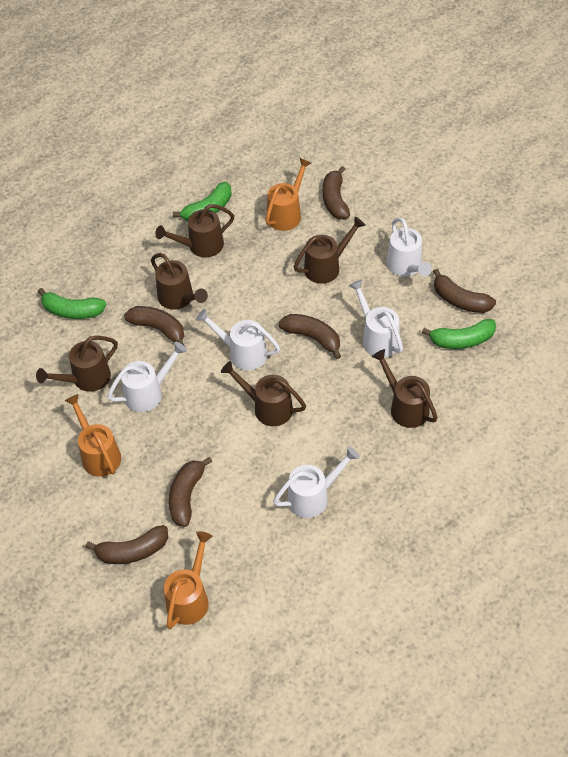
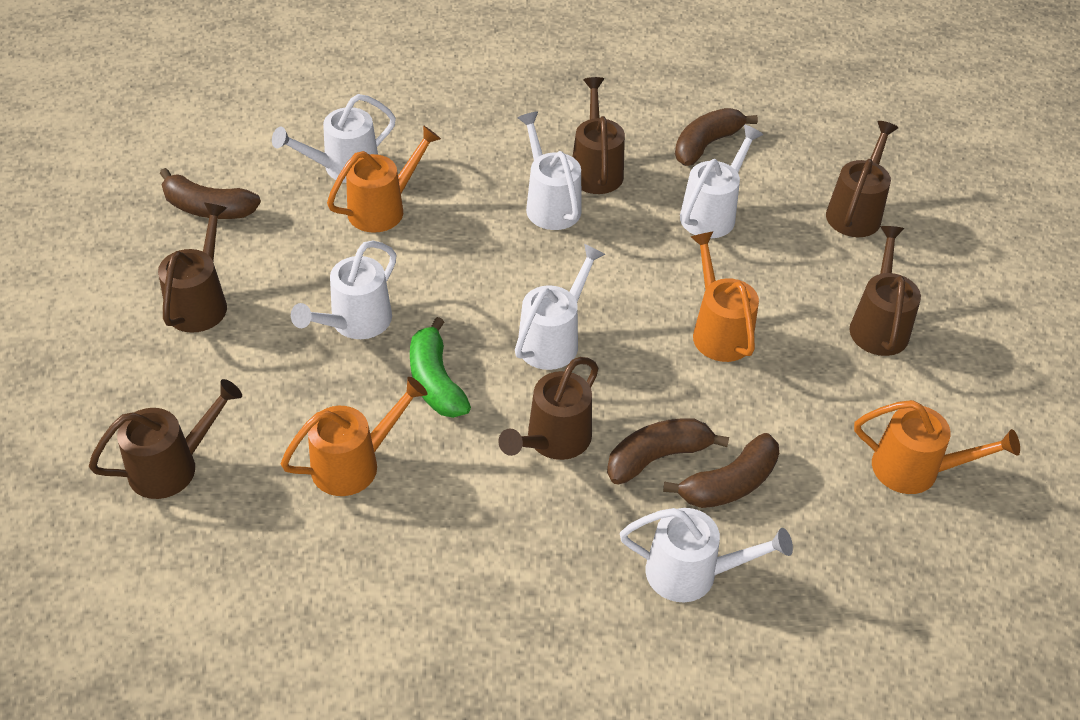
brown banana: 6 -> 4
green banana: 3 -> 1
orange watering can: 3 -> 4
white watering can: 5 -> 6

